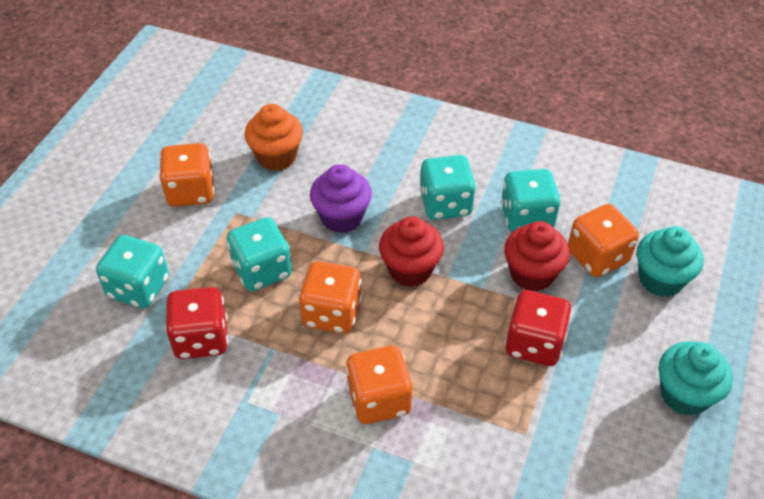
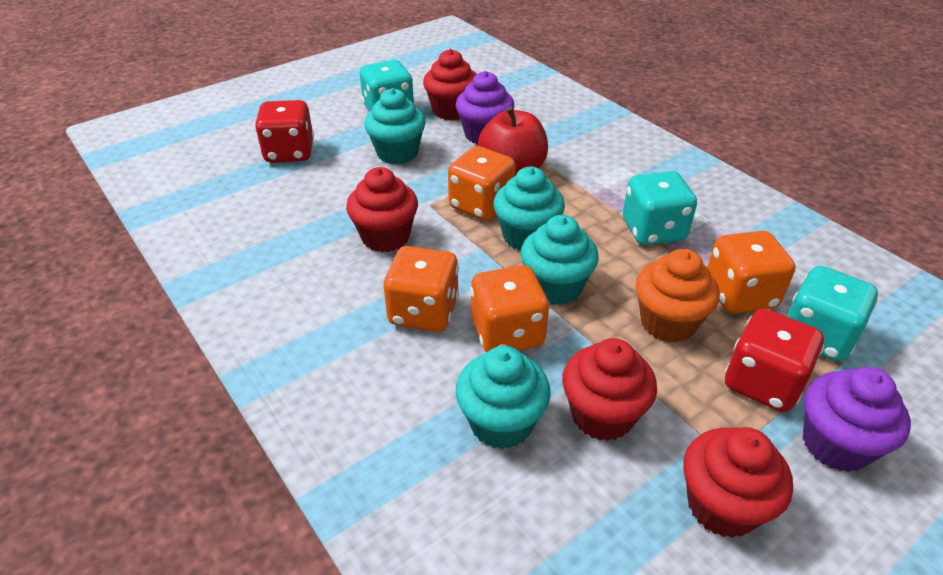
purple cupcake: 1 -> 2
red apple: 0 -> 1
red cupcake: 2 -> 4
turquoise cupcake: 2 -> 4
turquoise dice: 4 -> 3

